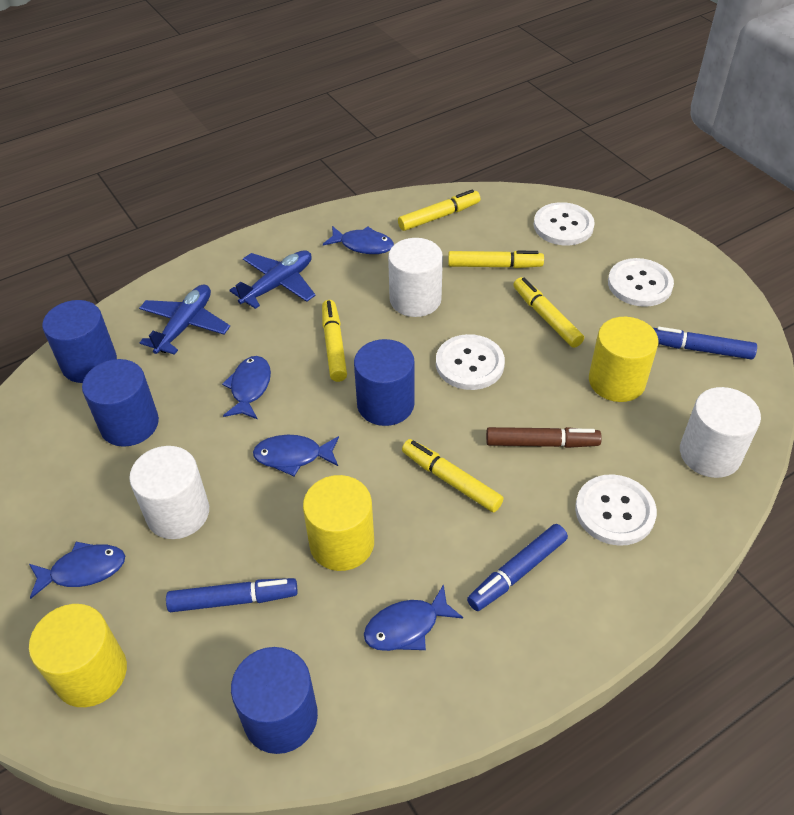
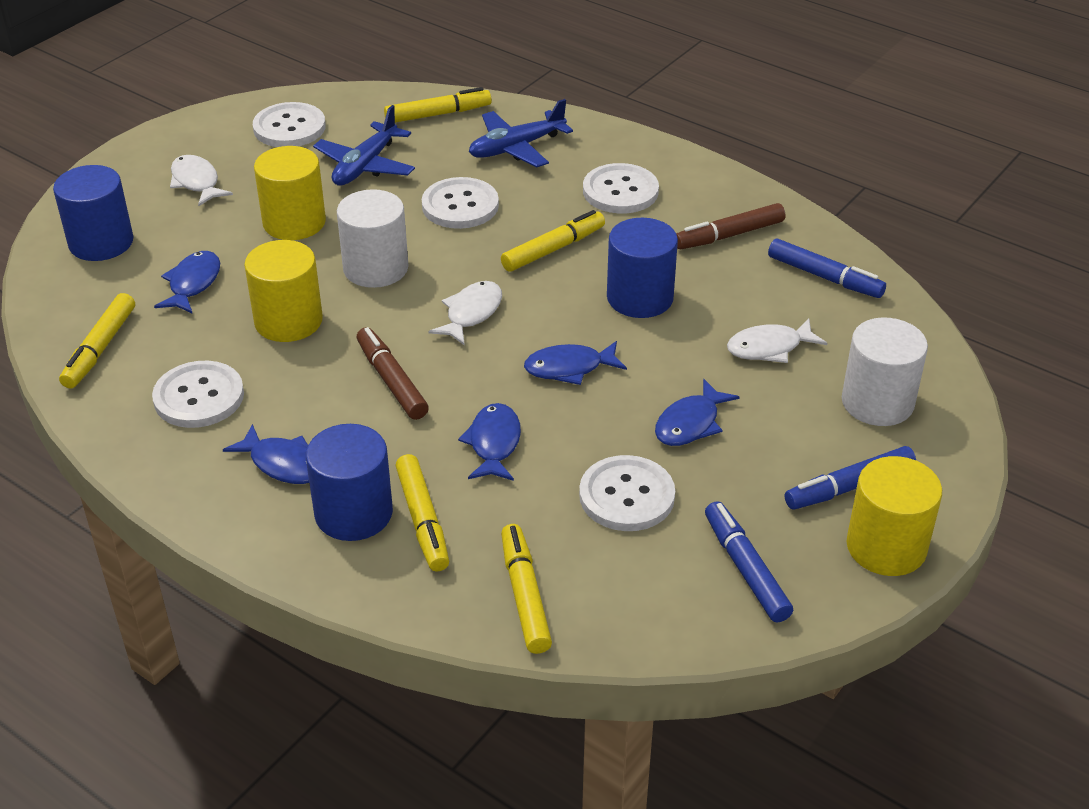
blue cylinder: 4 -> 3
brown marker: 1 -> 2
white button: 4 -> 5
white cylinder: 3 -> 2
white fish: 0 -> 3

